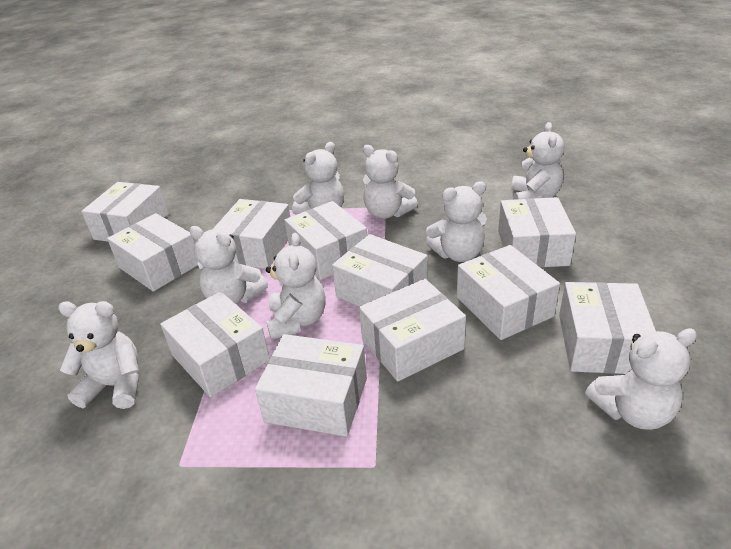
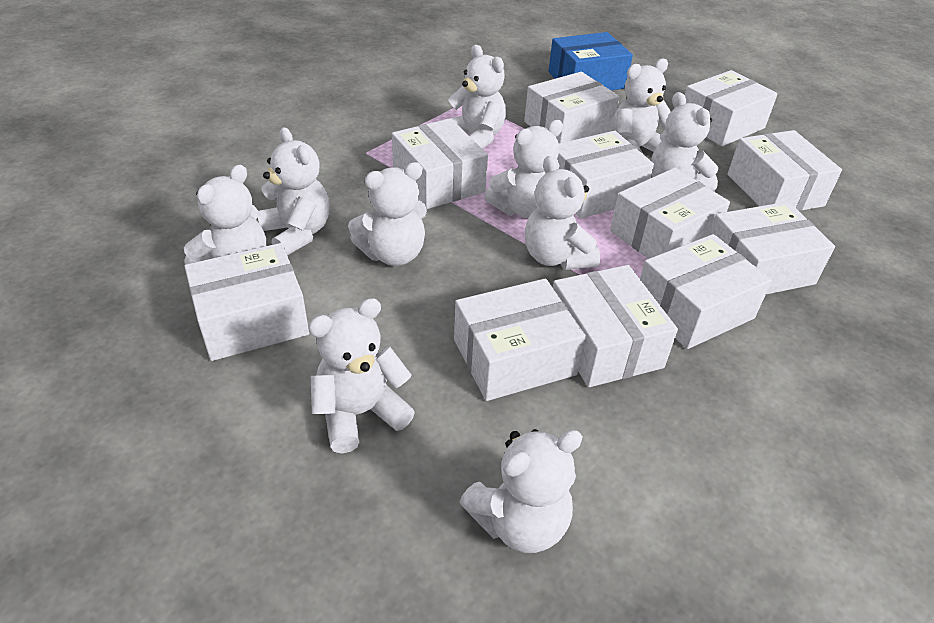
blue box: 0 -> 1
white teddy bear: 8 -> 10

